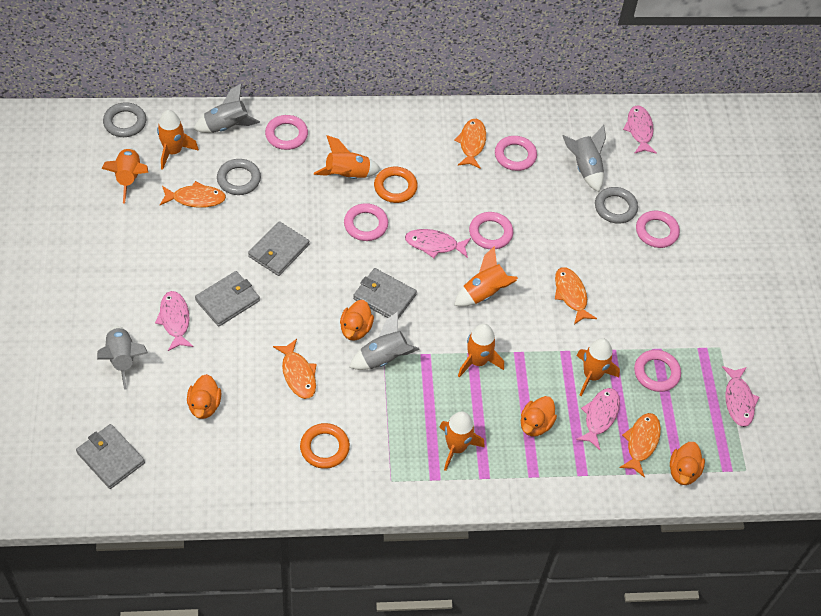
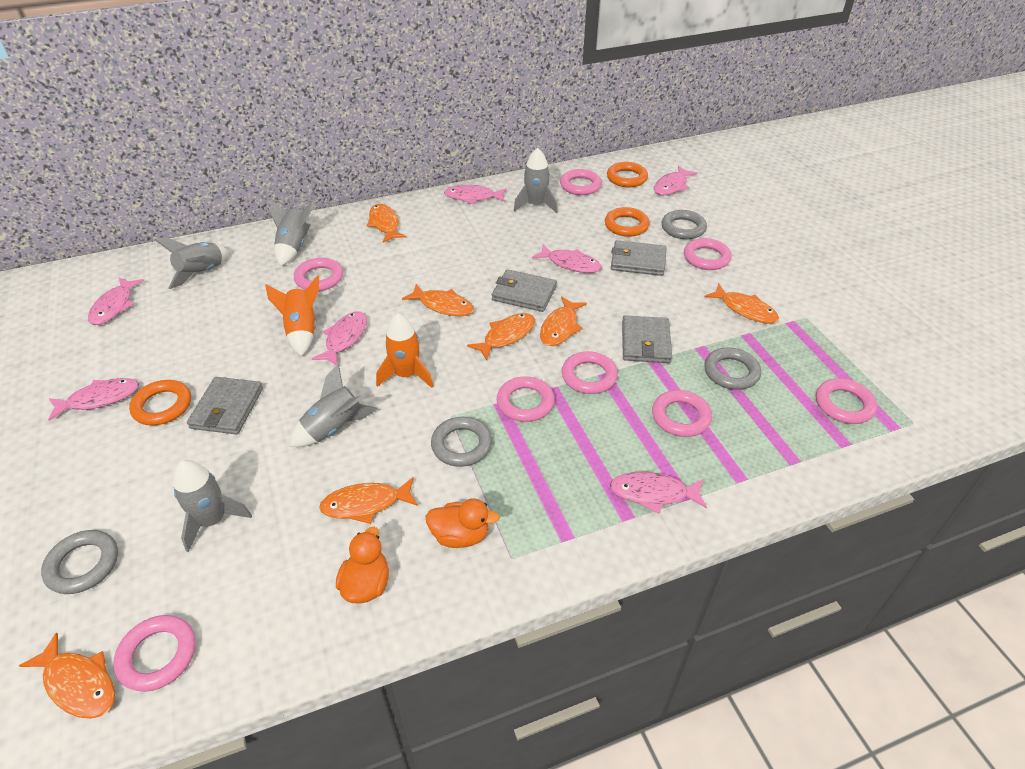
grey ring: 3 -> 4
grey rocket: 4 -> 5
orange duck: 4 -> 2
orange fish: 5 -> 7
orange ring: 2 -> 3
orange rocket: 7 -> 2
pink fish: 5 -> 7
pink ring: 6 -> 8

